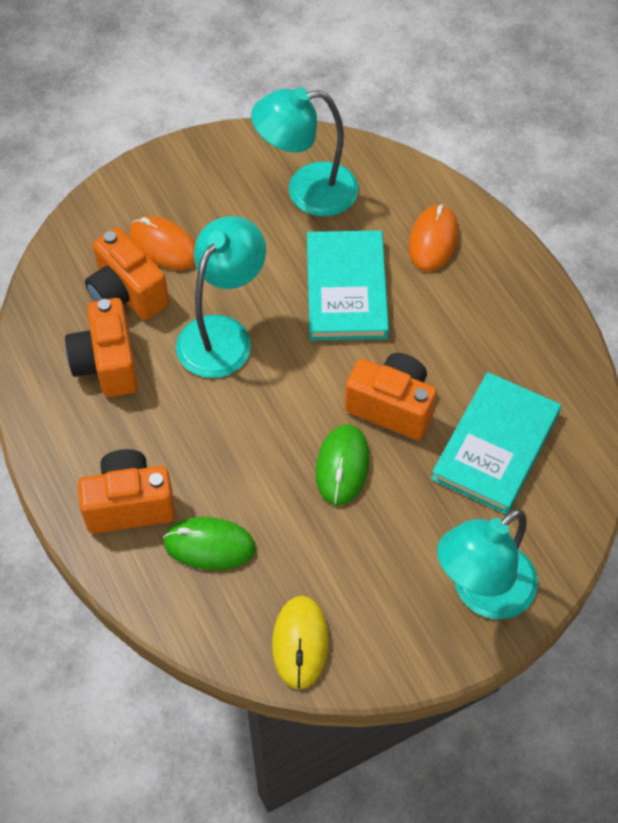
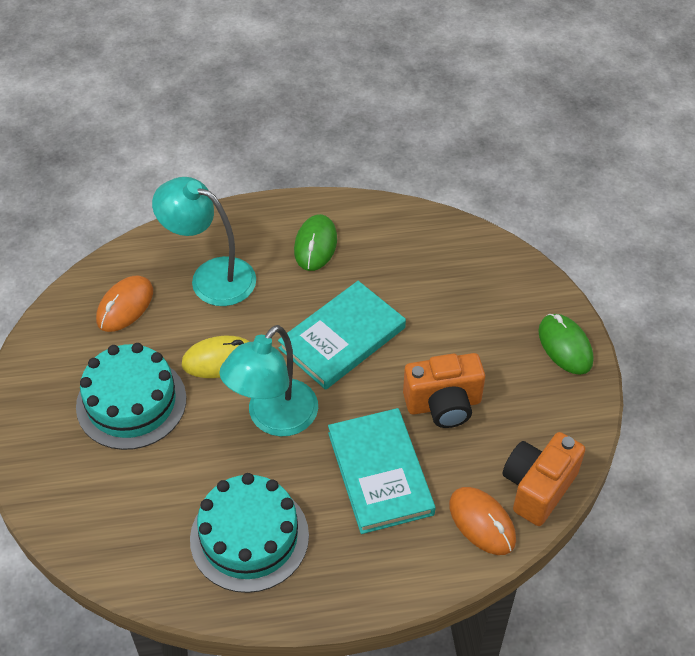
orange camera: 4 -> 2
turquoise cake: 0 -> 2
turquoise lamp: 3 -> 2

